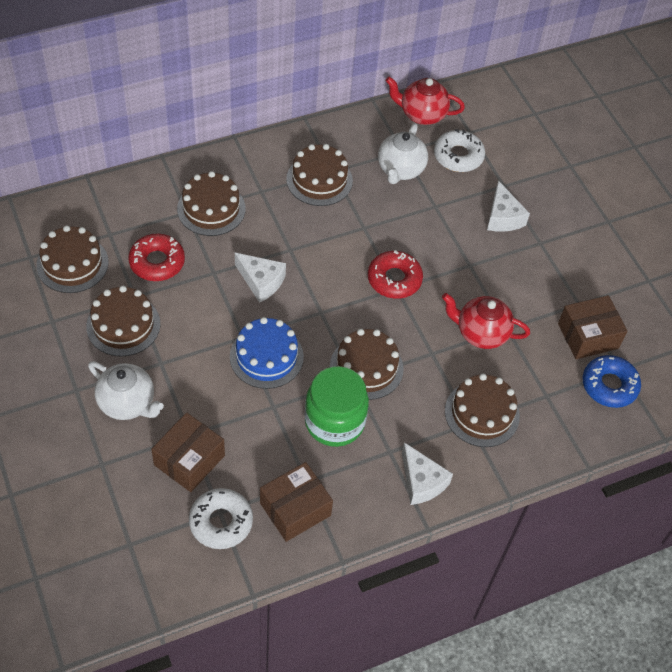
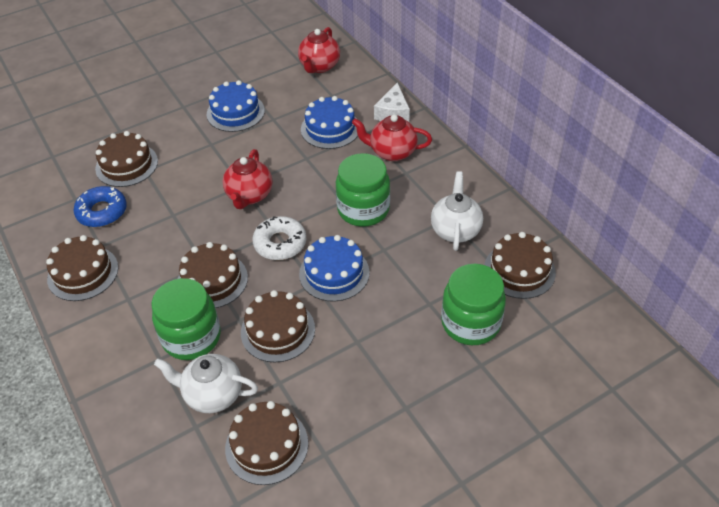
blue cake: 1 -> 3
brown box: 3 -> 0
green jar: 1 -> 3
red donut: 2 -> 0
red teapot: 2 -> 3
white cheese: 3 -> 1
white donut: 2 -> 1

